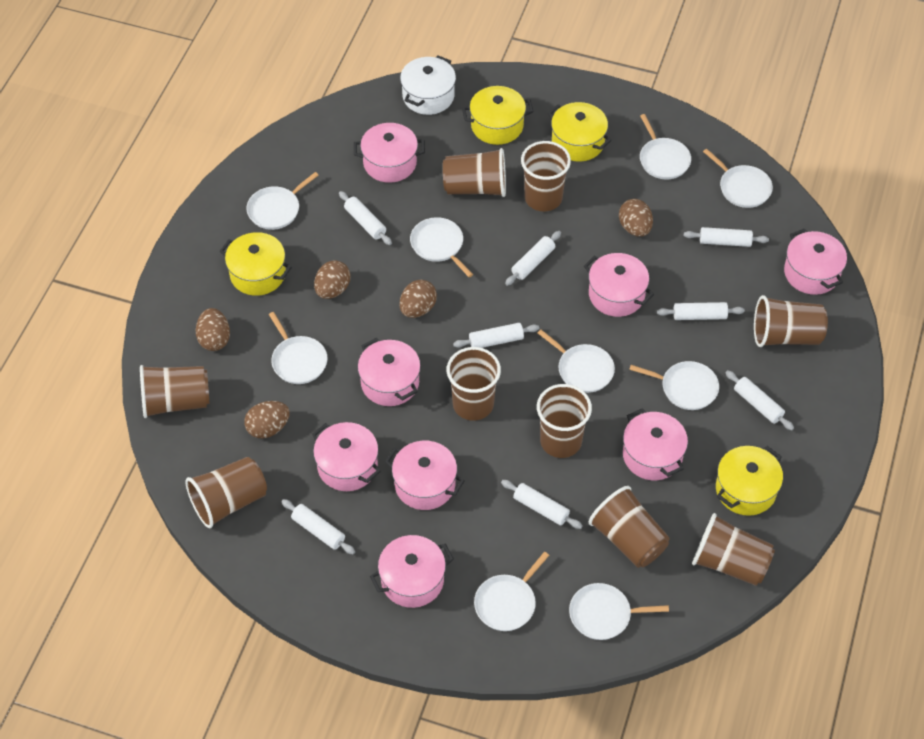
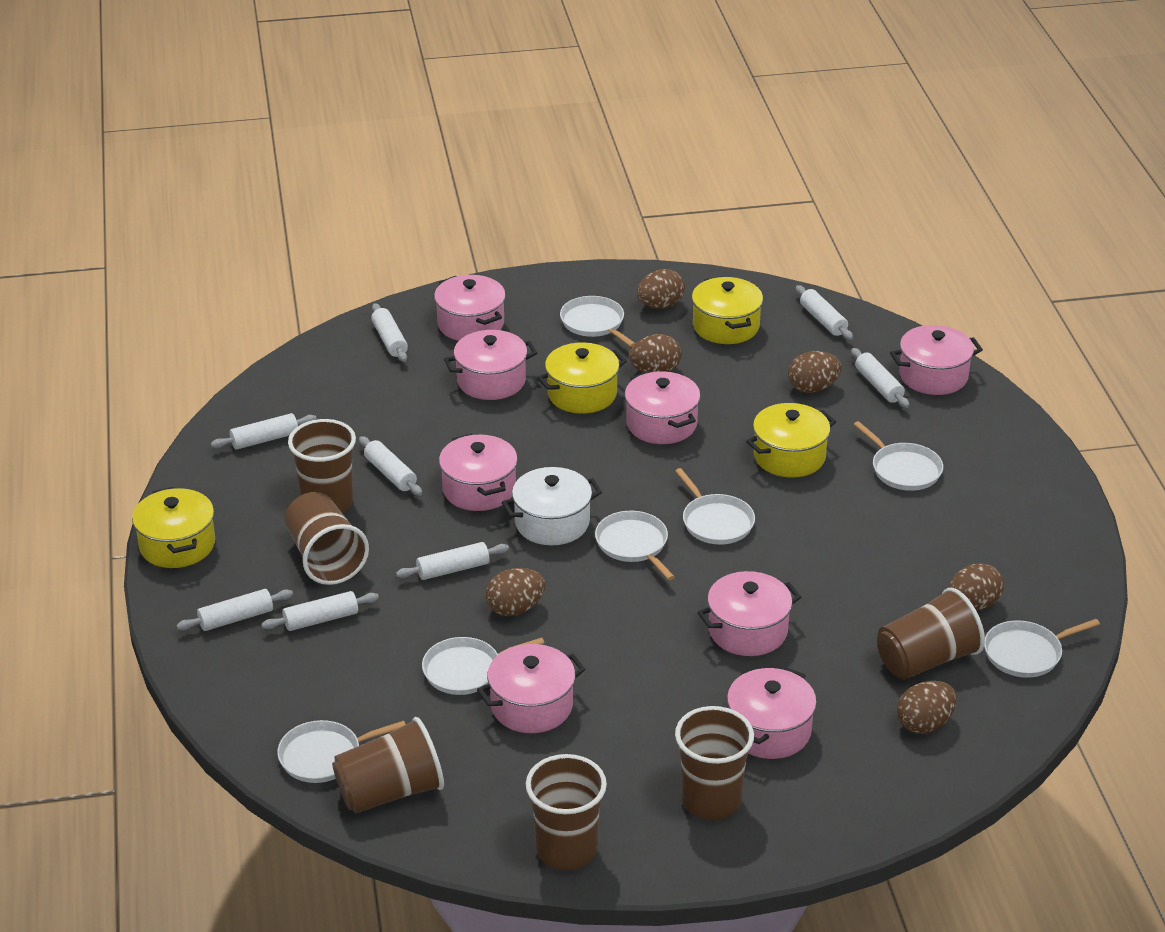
brown cup: 9 -> 6
brown egg: 5 -> 6
white pan: 9 -> 7

